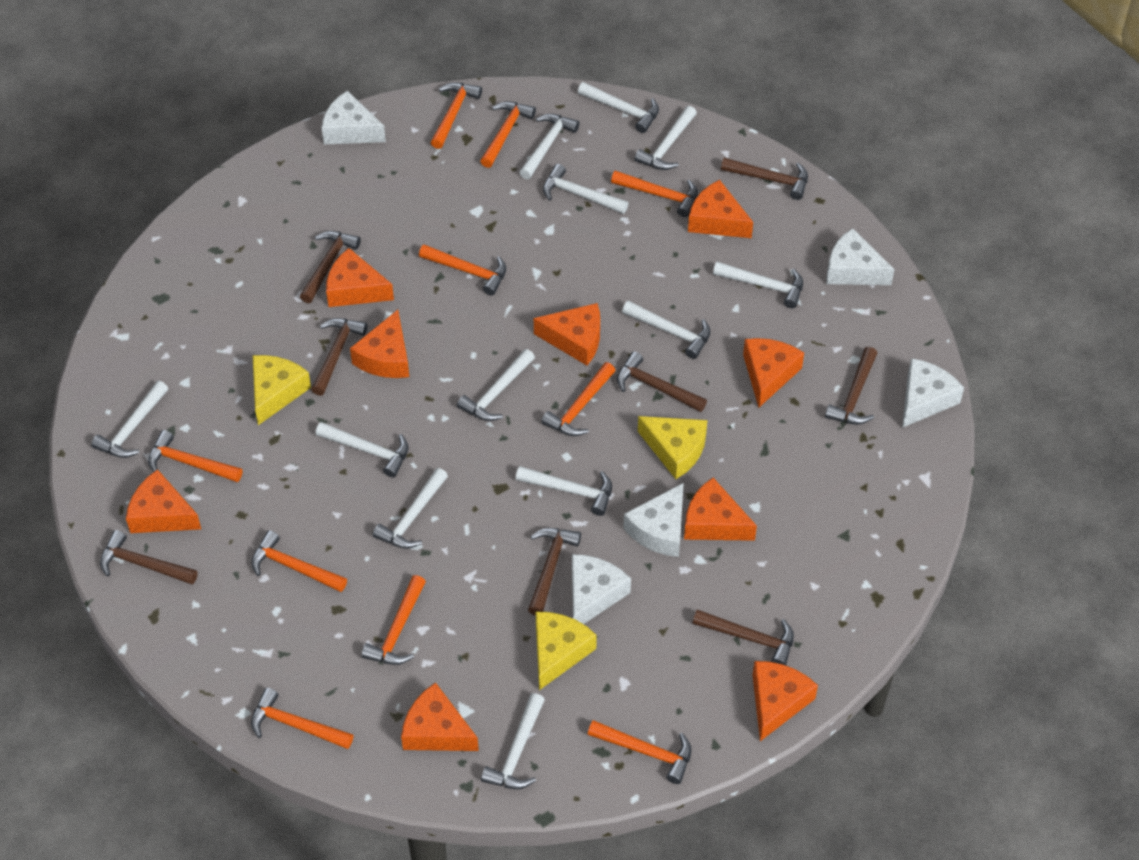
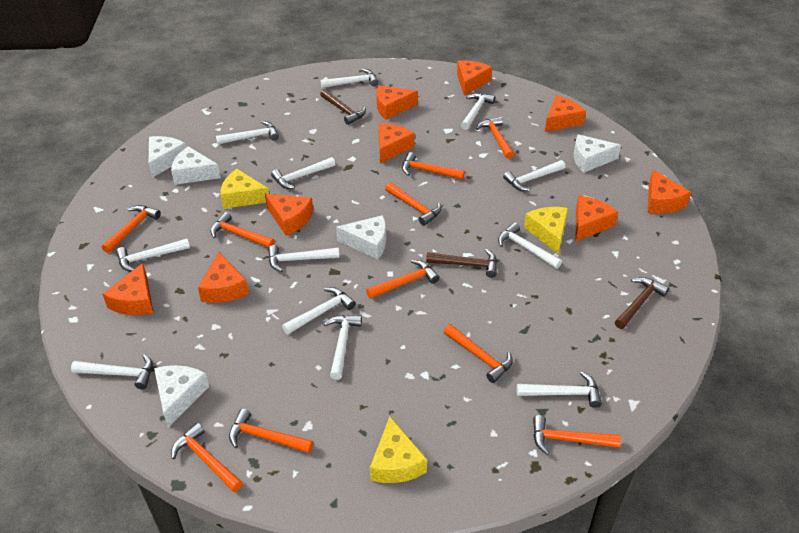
brown hammer: 8 -> 3

